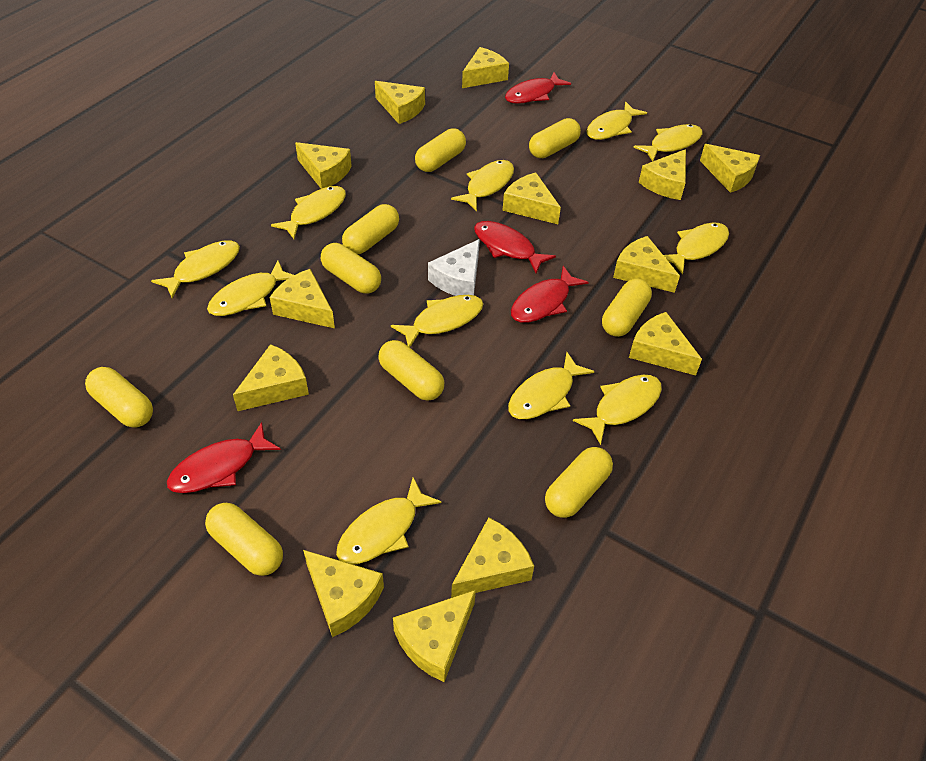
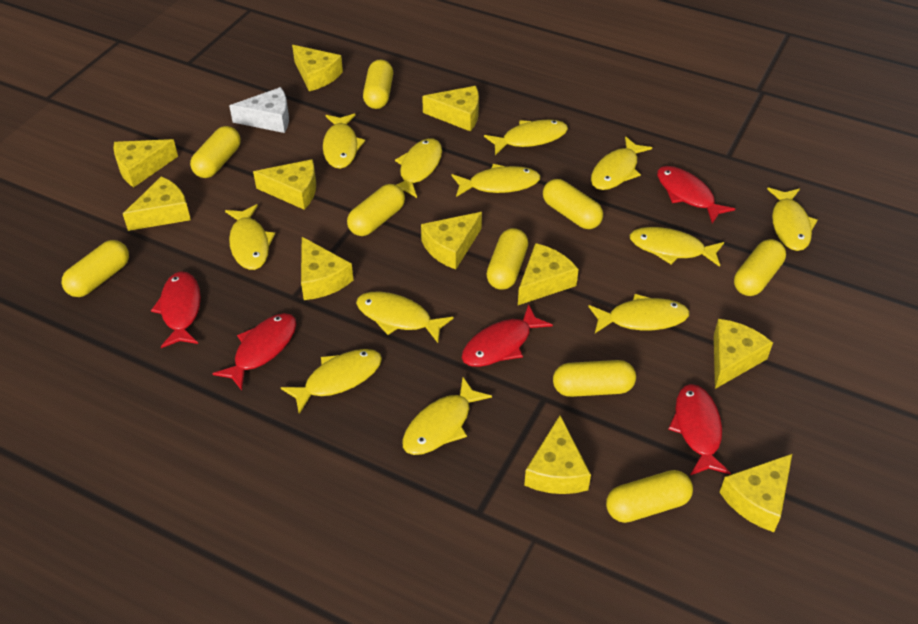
red fish: 4 -> 5
yellow cheese: 13 -> 11
yellow fish: 11 -> 12

